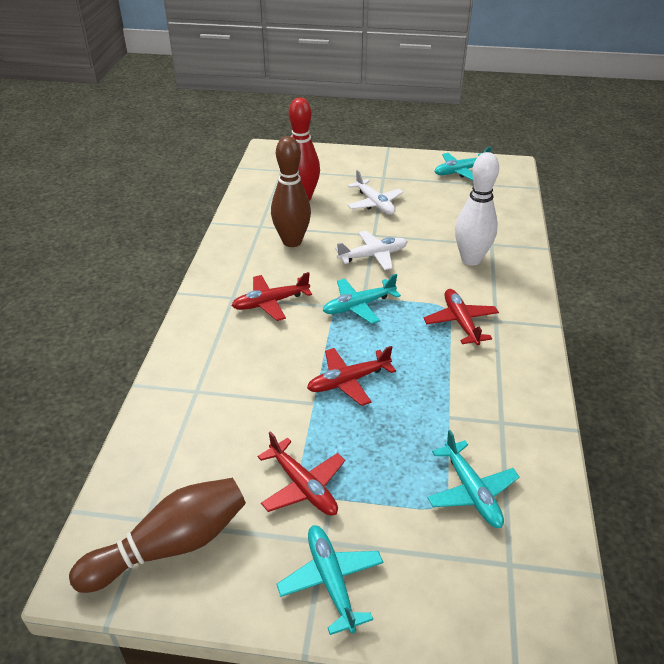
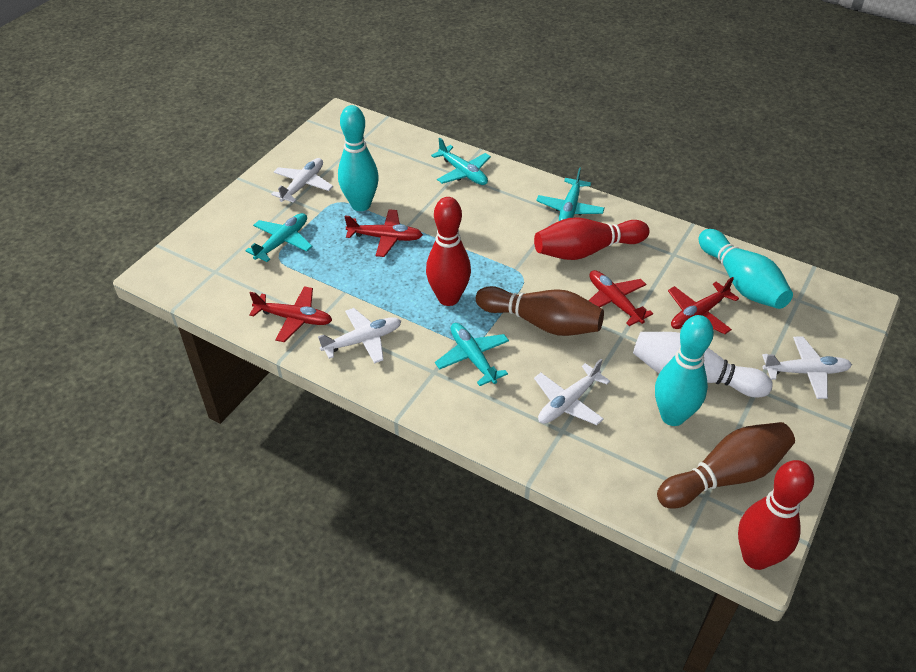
red bowling pin: 1 -> 3
turquoise bowling pin: 0 -> 3
white plane: 2 -> 4

